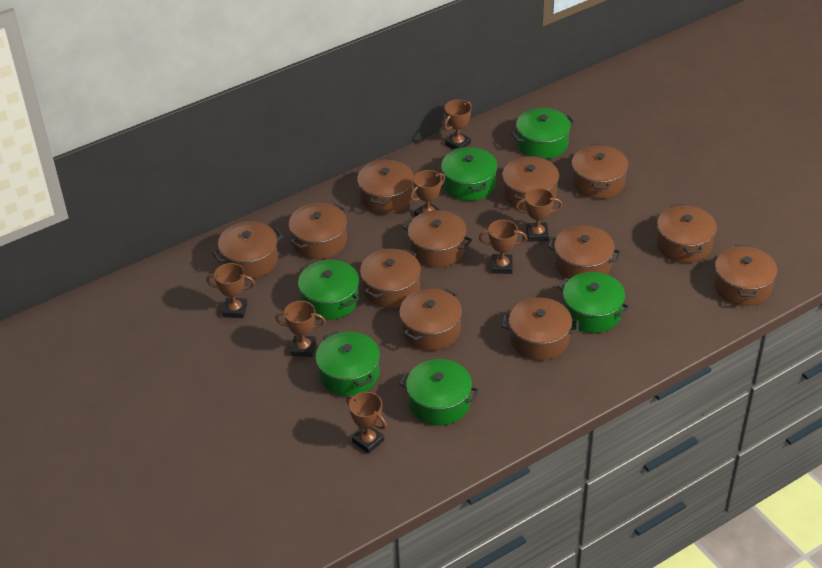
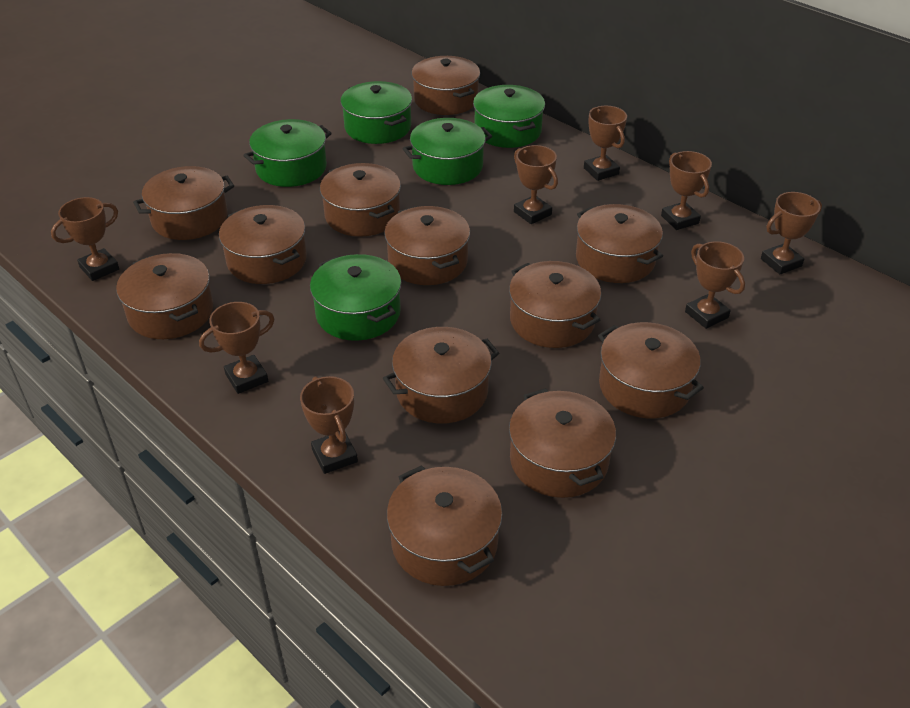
brown trophy: 7 -> 8
green pot: 6 -> 5

